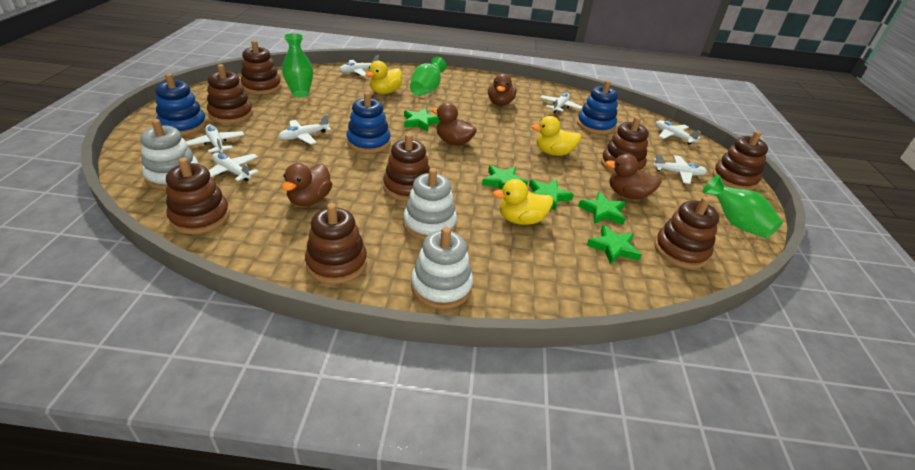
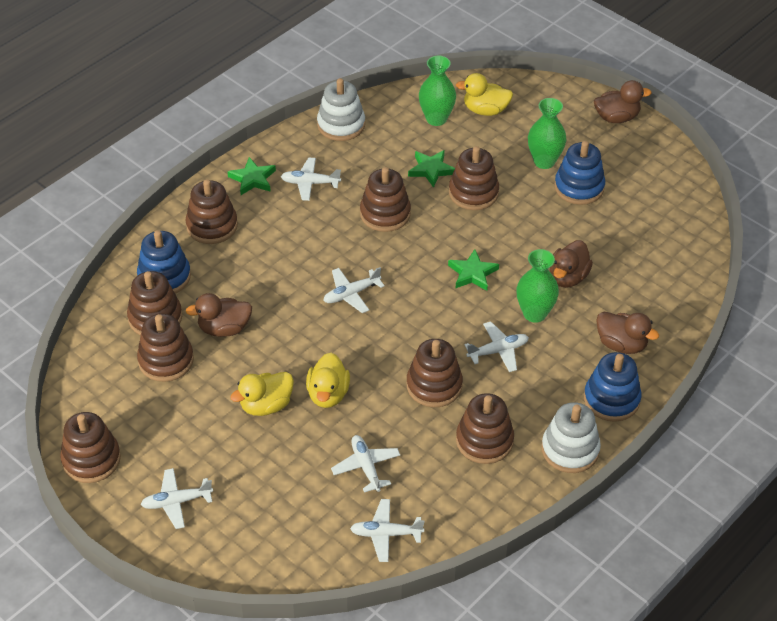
green star: 5 -> 3
white plane: 7 -> 6
white stacking toy: 3 -> 2

